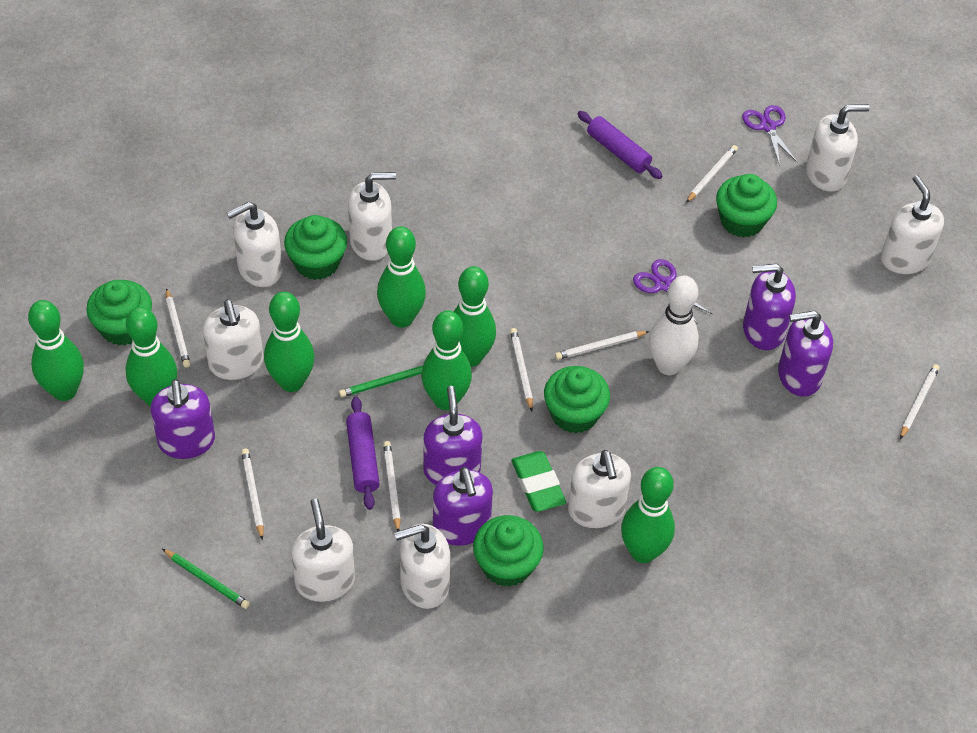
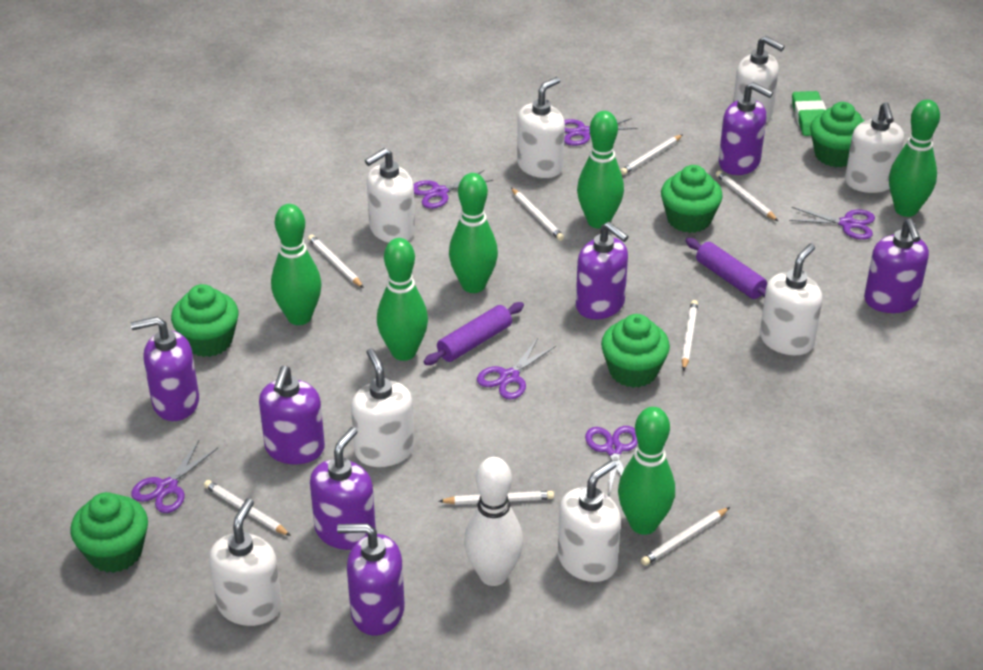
green bowling pin: 7 -> 6
green pencil: 2 -> 0
purple scissors: 2 -> 6
purple soap dispenser: 5 -> 7
white pencil: 7 -> 8

